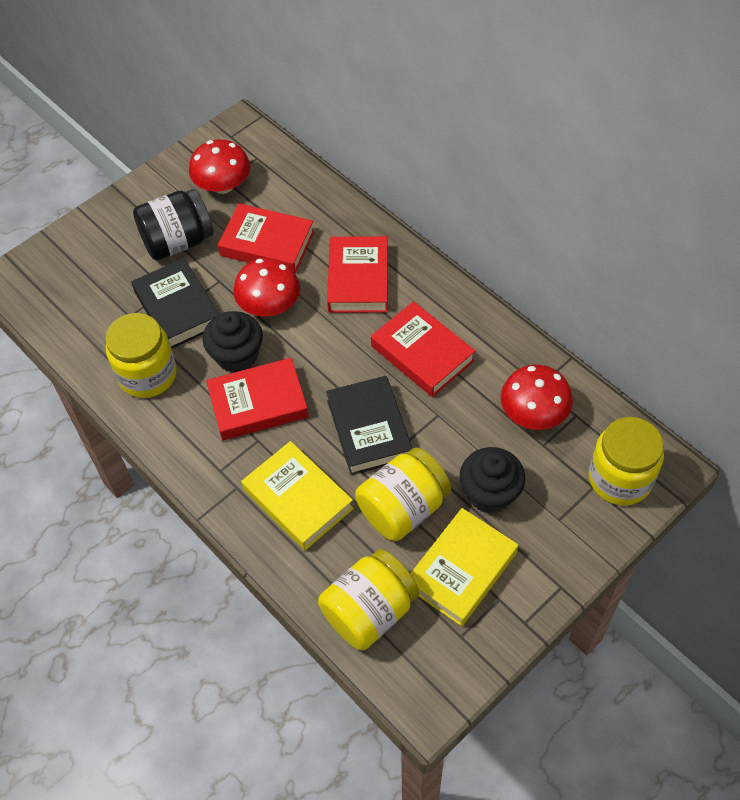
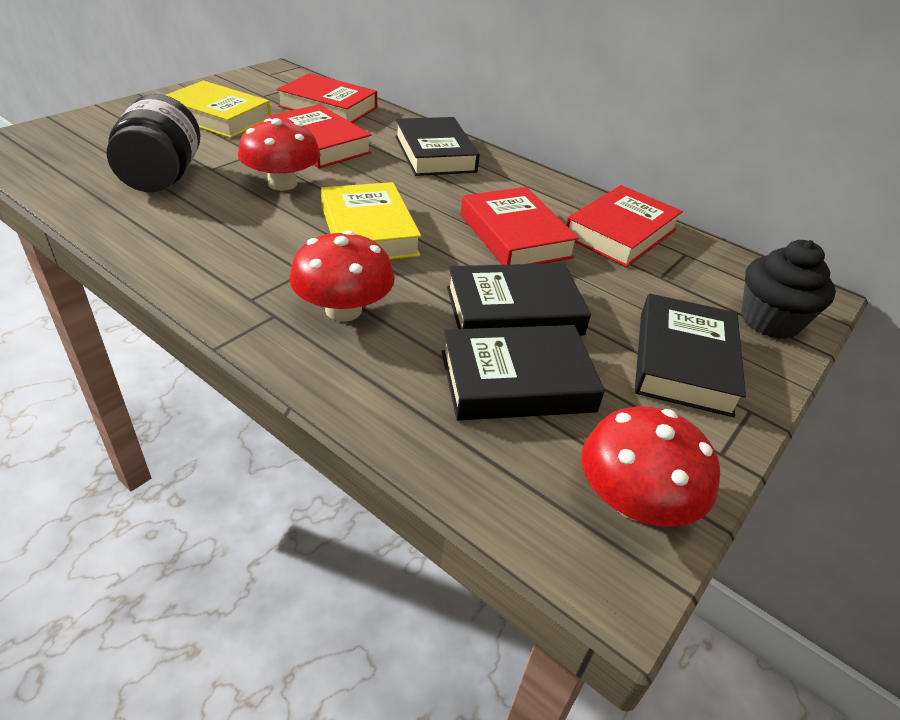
black book: 2 -> 4
black cupcake: 2 -> 1
yellow jar: 4 -> 0

